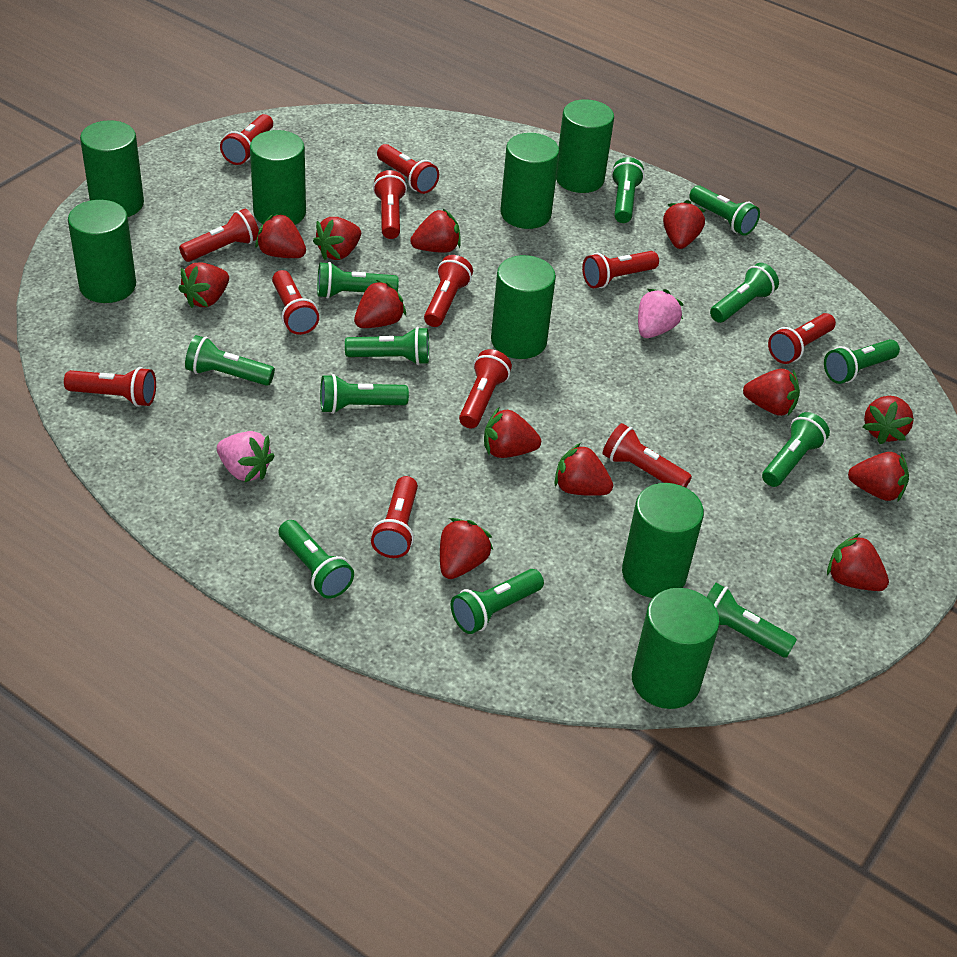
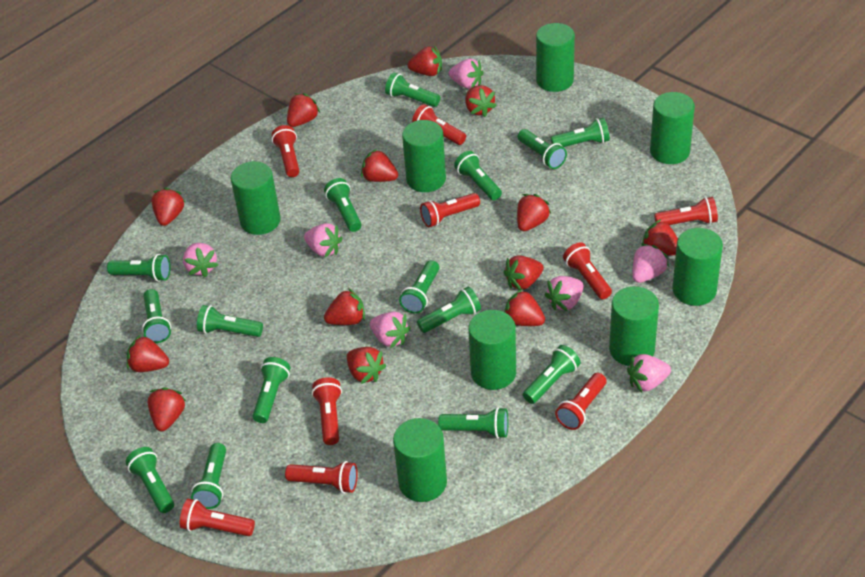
green flashlight: 12 -> 15
pink strawberry: 2 -> 7
red flashlight: 12 -> 9

